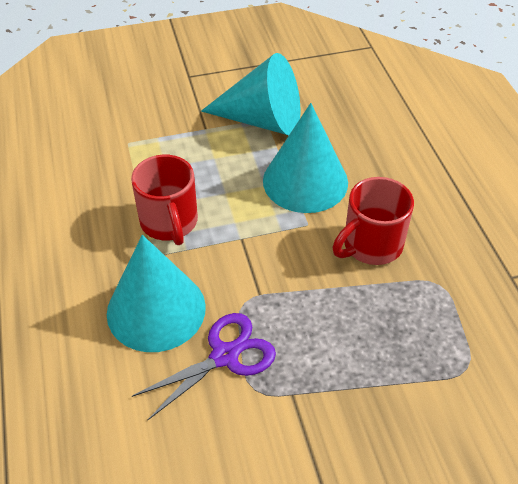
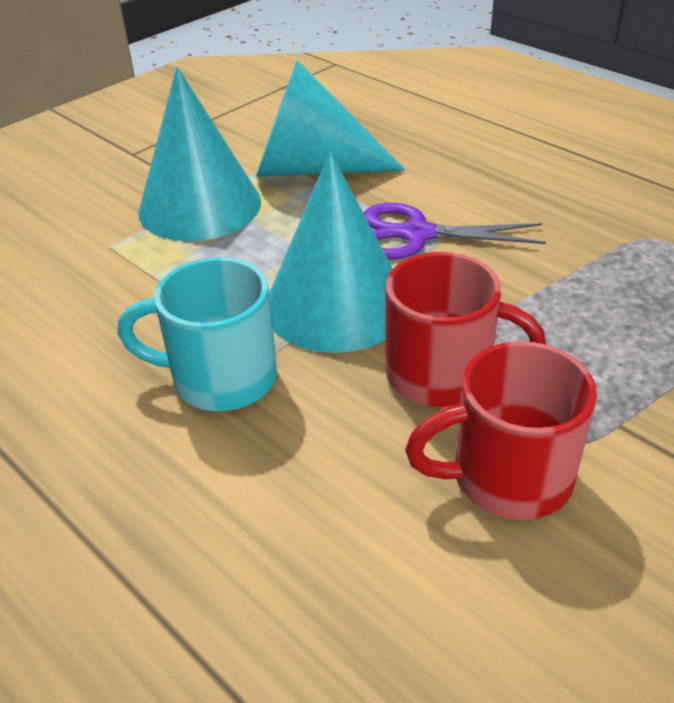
turquoise mug: 0 -> 1

